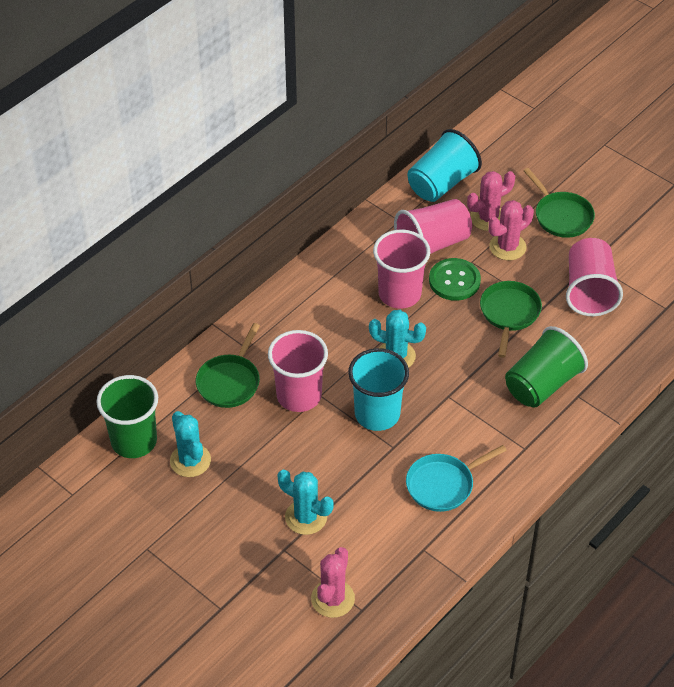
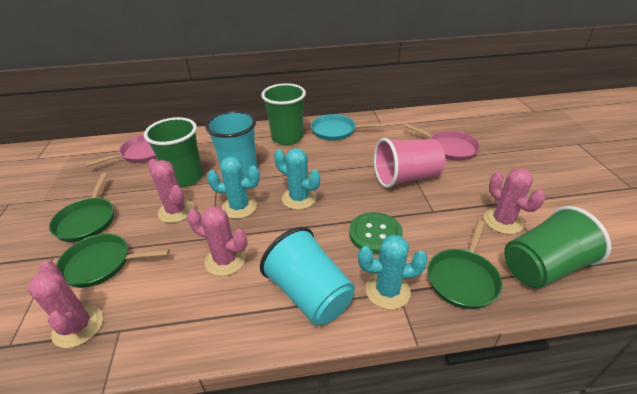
green cup: 2 -> 3
pink cactus: 3 -> 4
pink cup: 4 -> 1
pink pan: 0 -> 2

